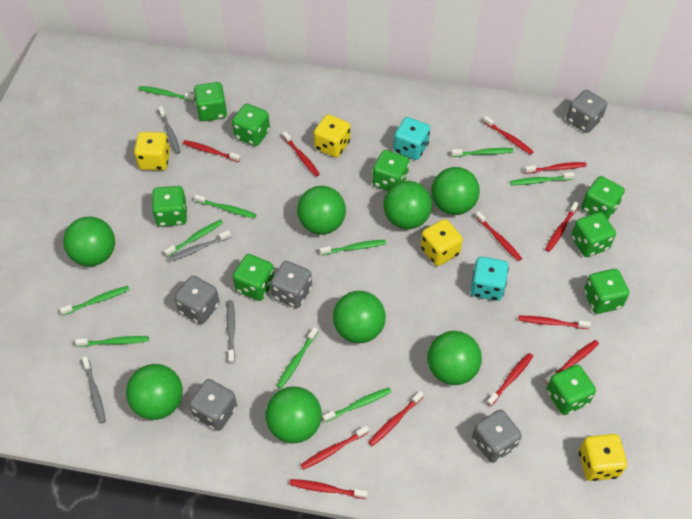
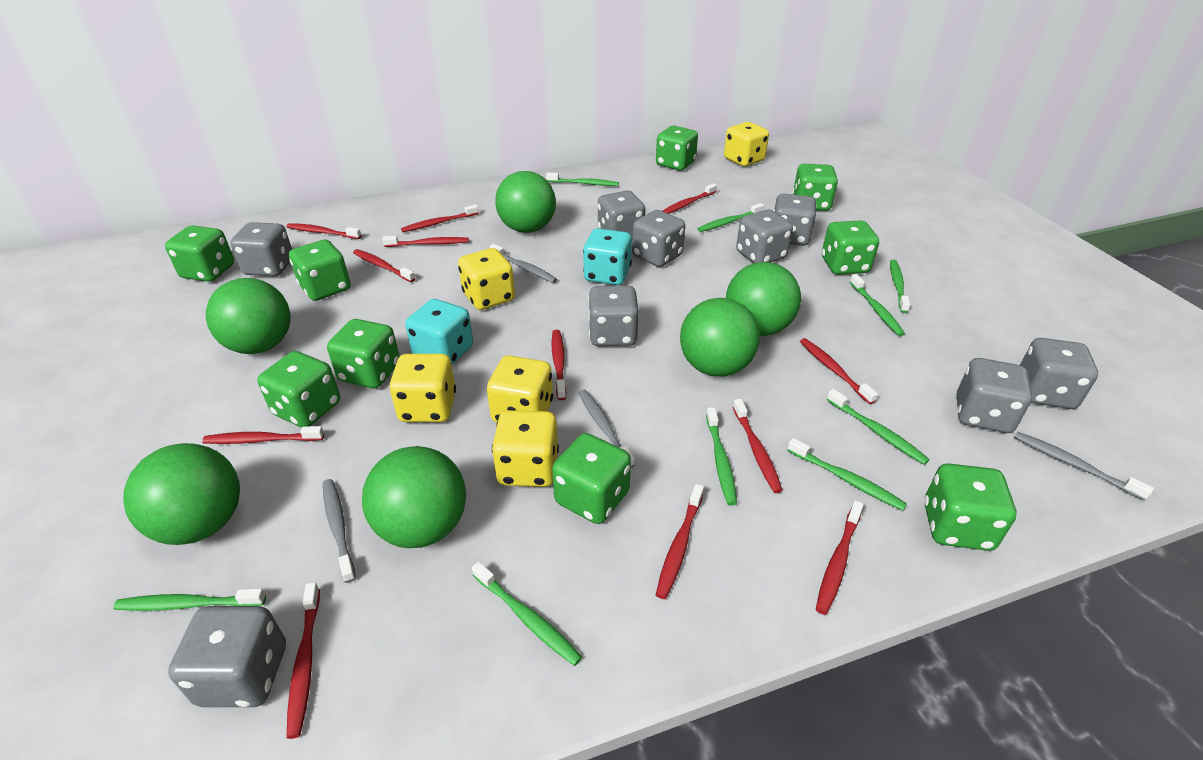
green ball: 8 -> 6
green toothbrush: 10 -> 9
grey dice: 5 -> 9
yellow dice: 4 -> 5

